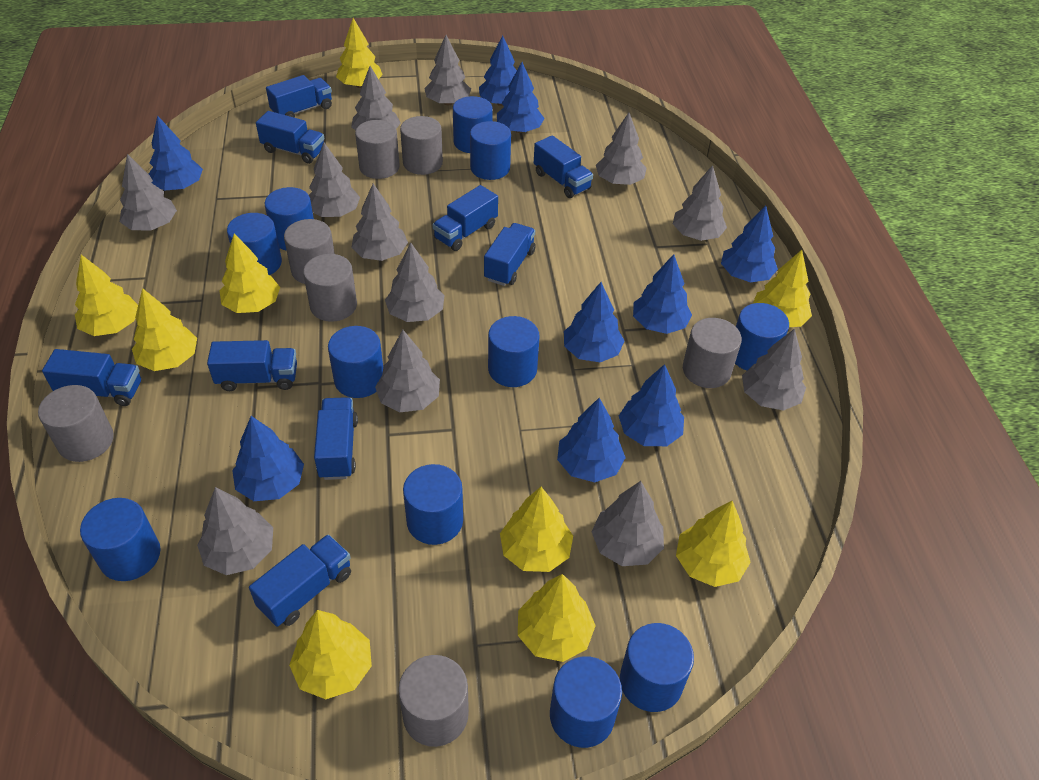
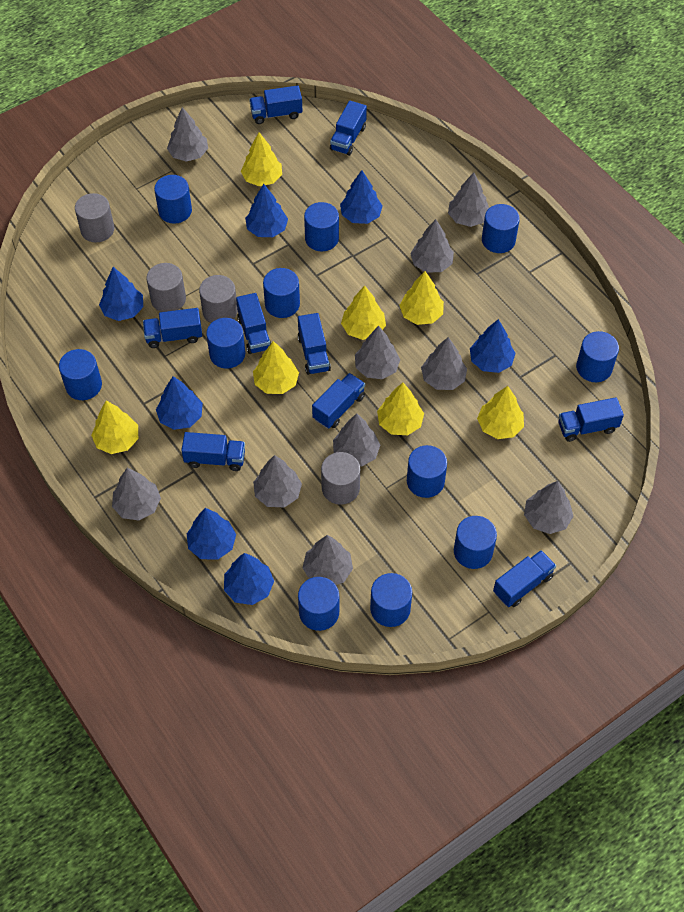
blue tree: 9 -> 7
grey cylinder: 7 -> 4
grey tree: 12 -> 10
yellow tree: 9 -> 7

